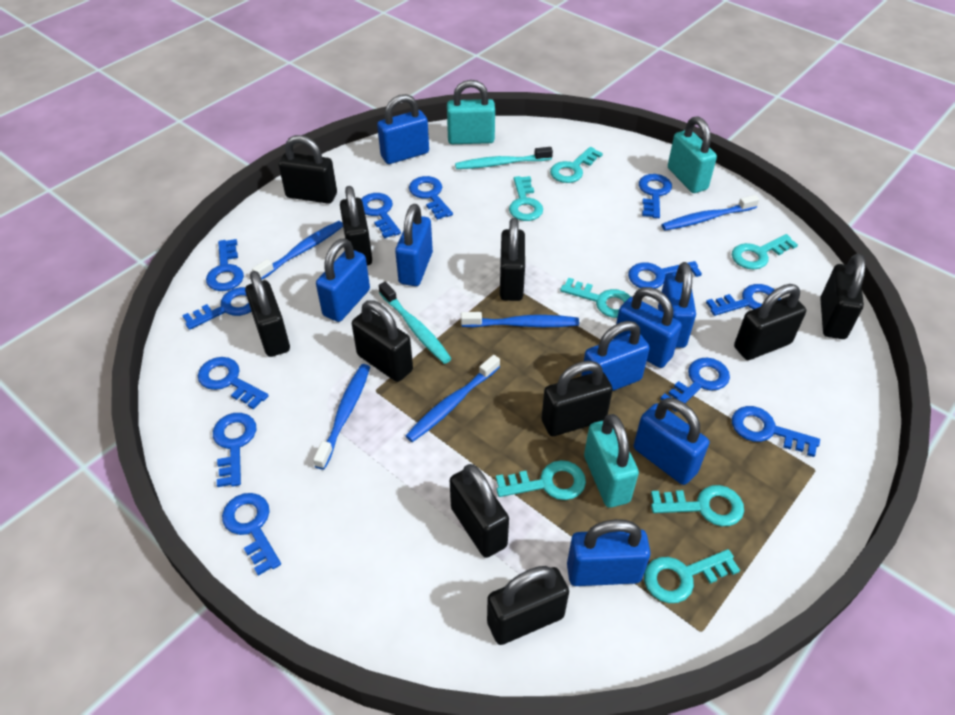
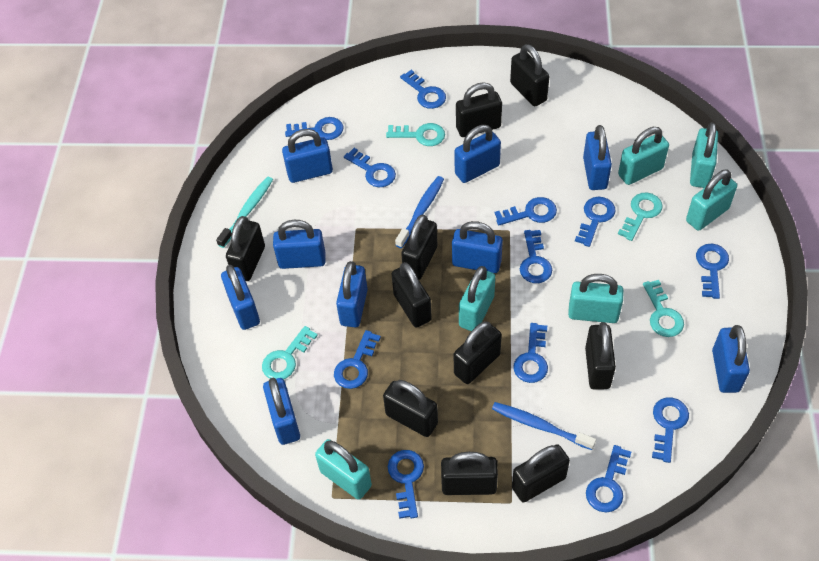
blue padlock: 8 -> 9
blue toothbrush: 5 -> 2
turquoise key: 7 -> 4
turquoise padlock: 3 -> 6
turquoise toothbrush: 2 -> 1

